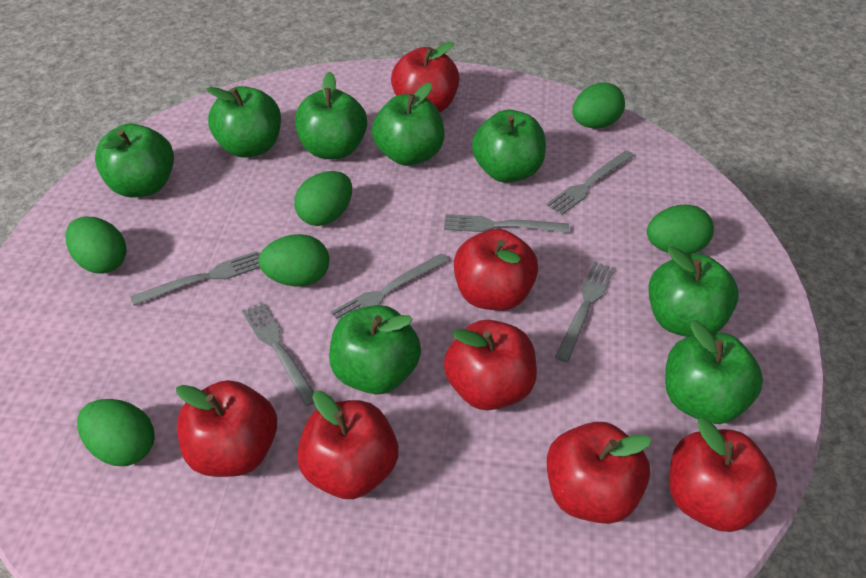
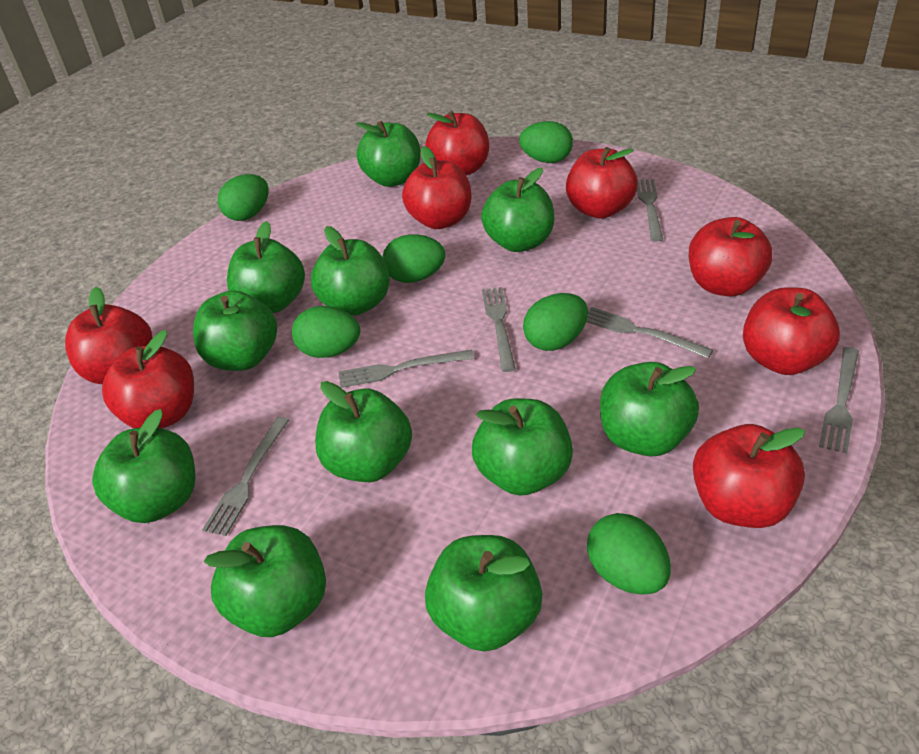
green apple: 8 -> 11
red apple: 7 -> 8

